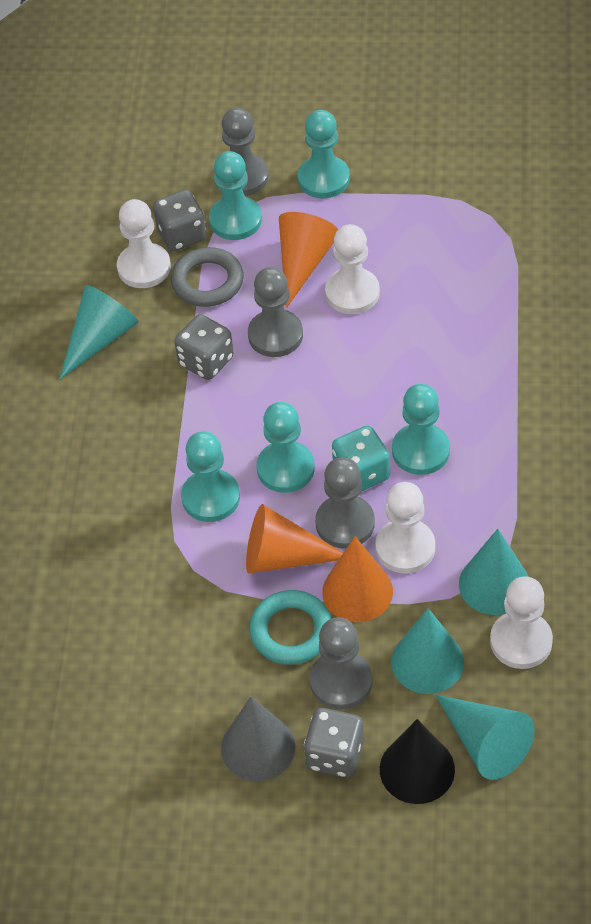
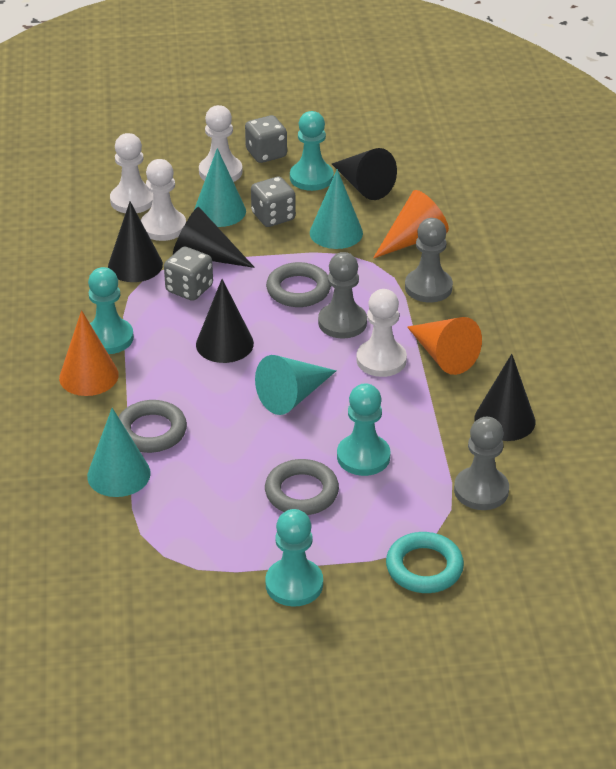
black cone: 1 -> 5
grey cone: 1 -> 0
grey pawn: 4 -> 3
grey ring: 1 -> 3
turquoise dice: 1 -> 0
turquoise pawn: 5 -> 4

